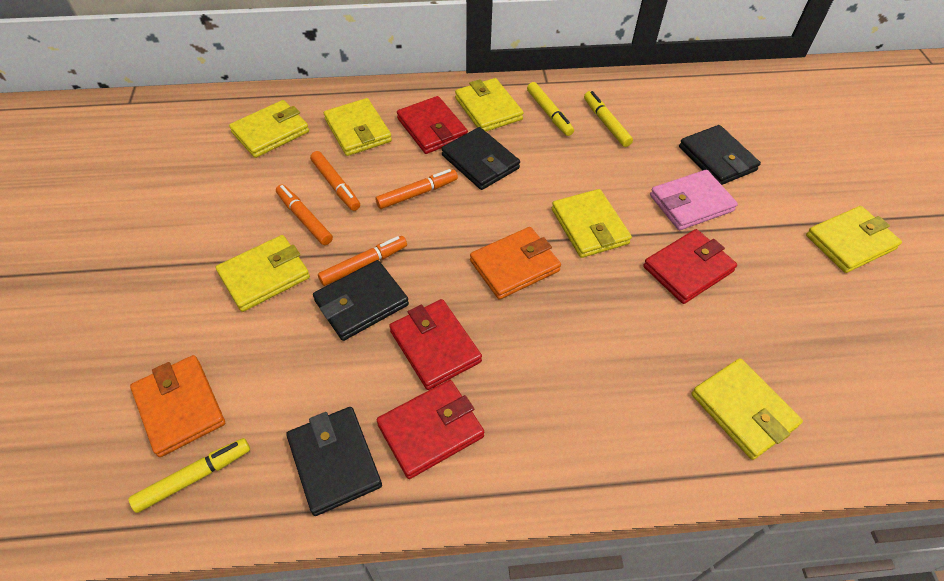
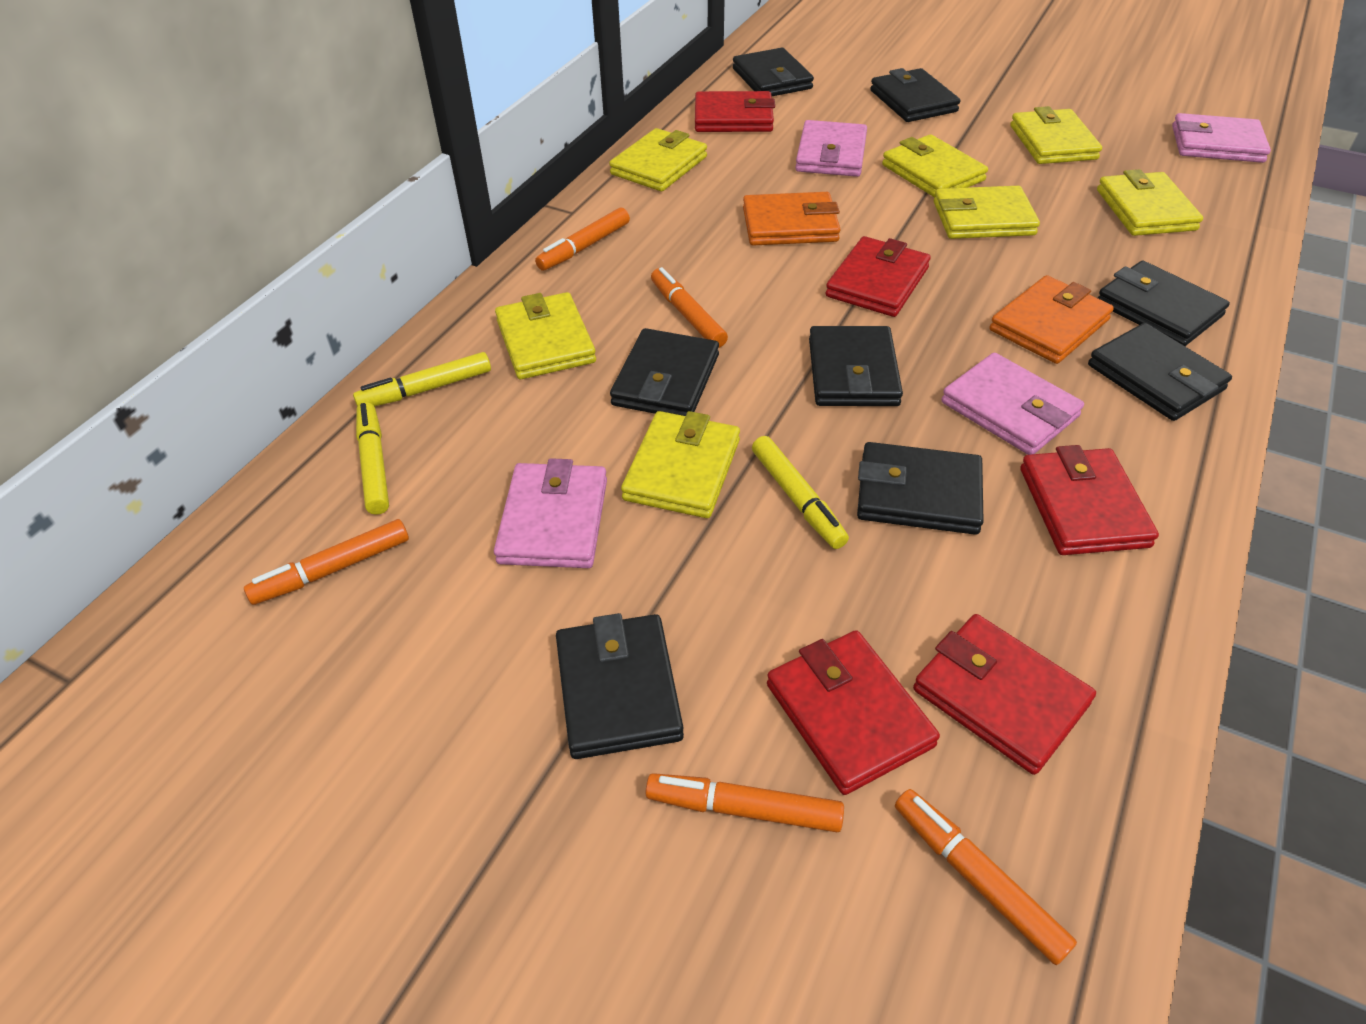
black wallet: 4 -> 8
orange marker: 4 -> 5
pink wallet: 1 -> 4
red wallet: 4 -> 5

